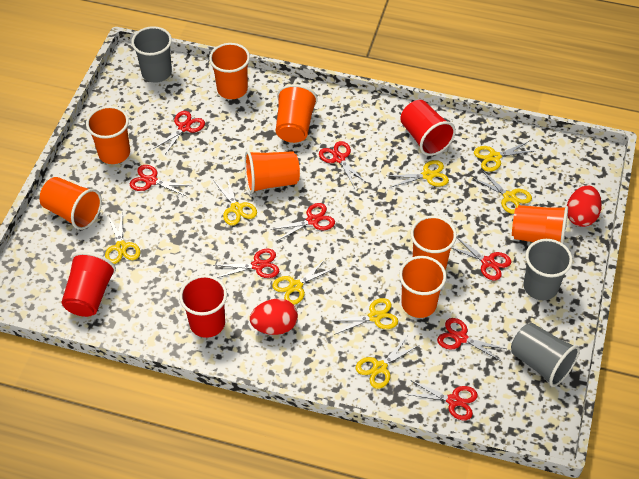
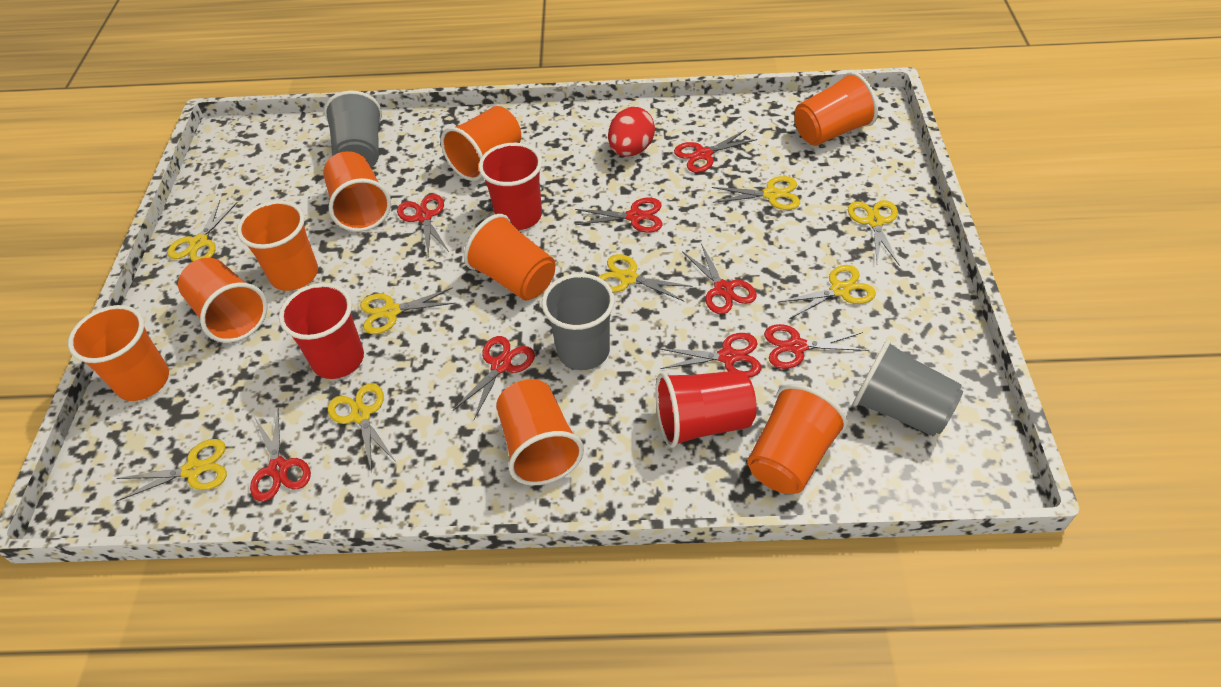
orange cup: 8 -> 9
red egg: 2 -> 1

